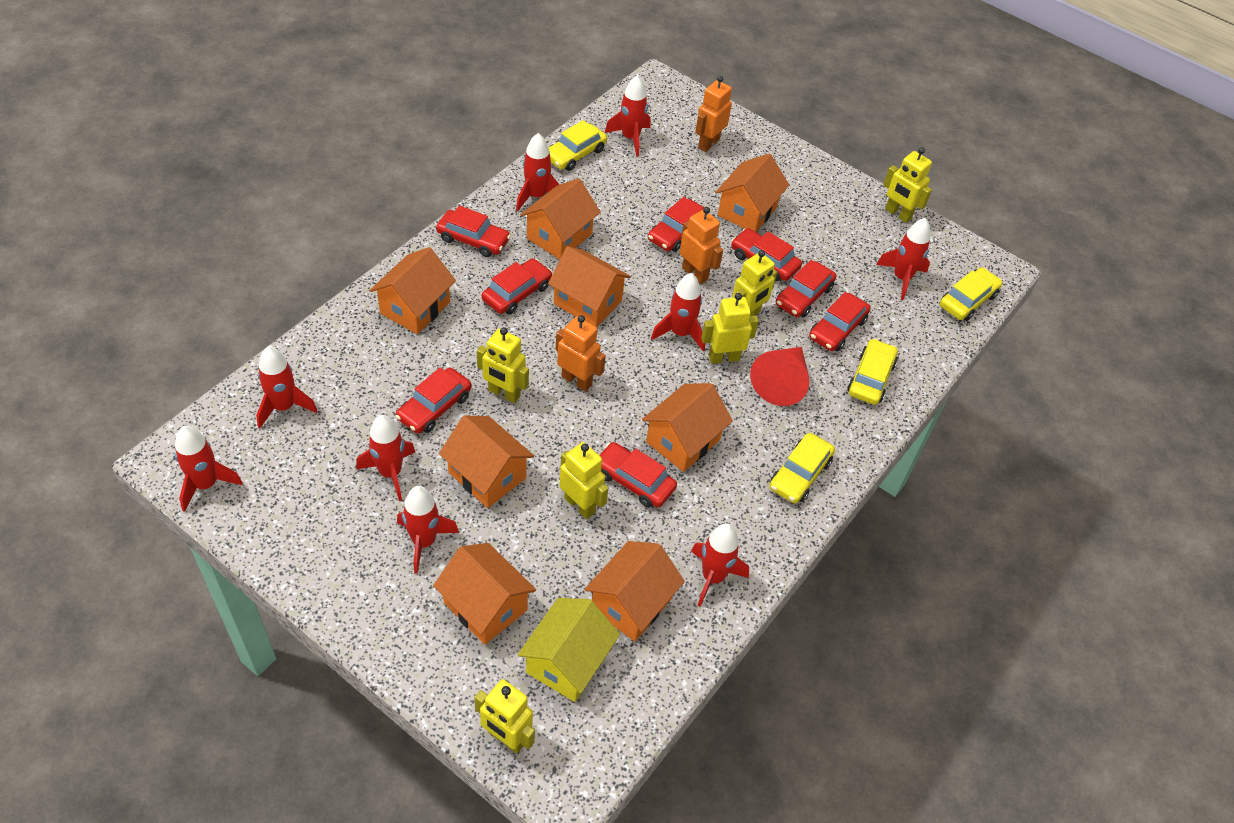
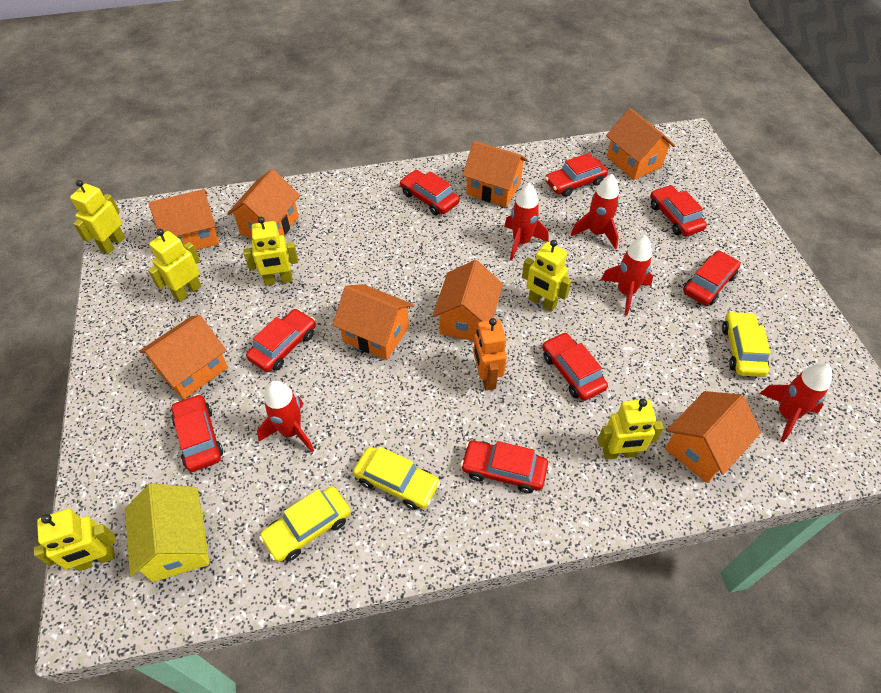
orange robot: 3 -> 1
red cone: 1 -> 0
red rocket: 9 -> 5
yellow car: 4 -> 3

